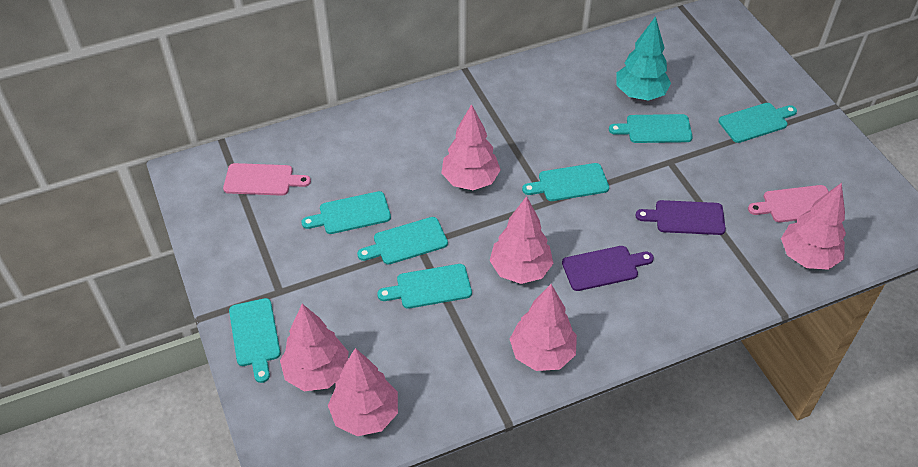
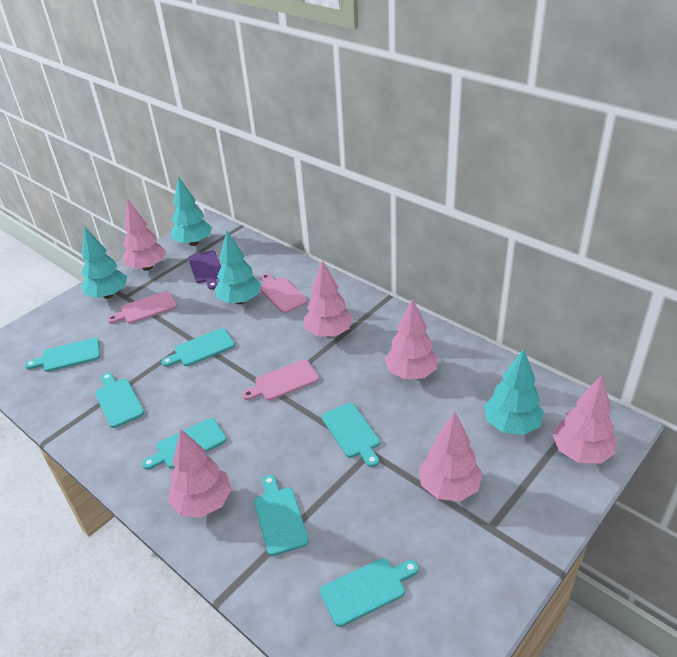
pink cutting board: 2 -> 3
purple cutting board: 2 -> 1
turquoise tree: 1 -> 4

